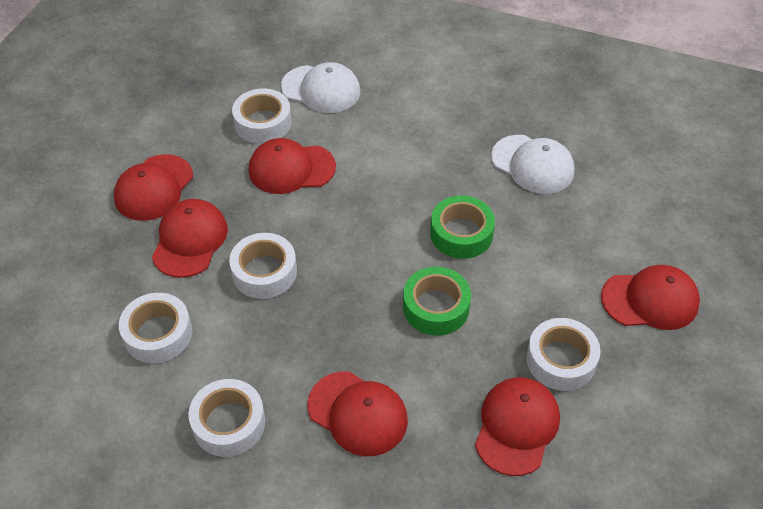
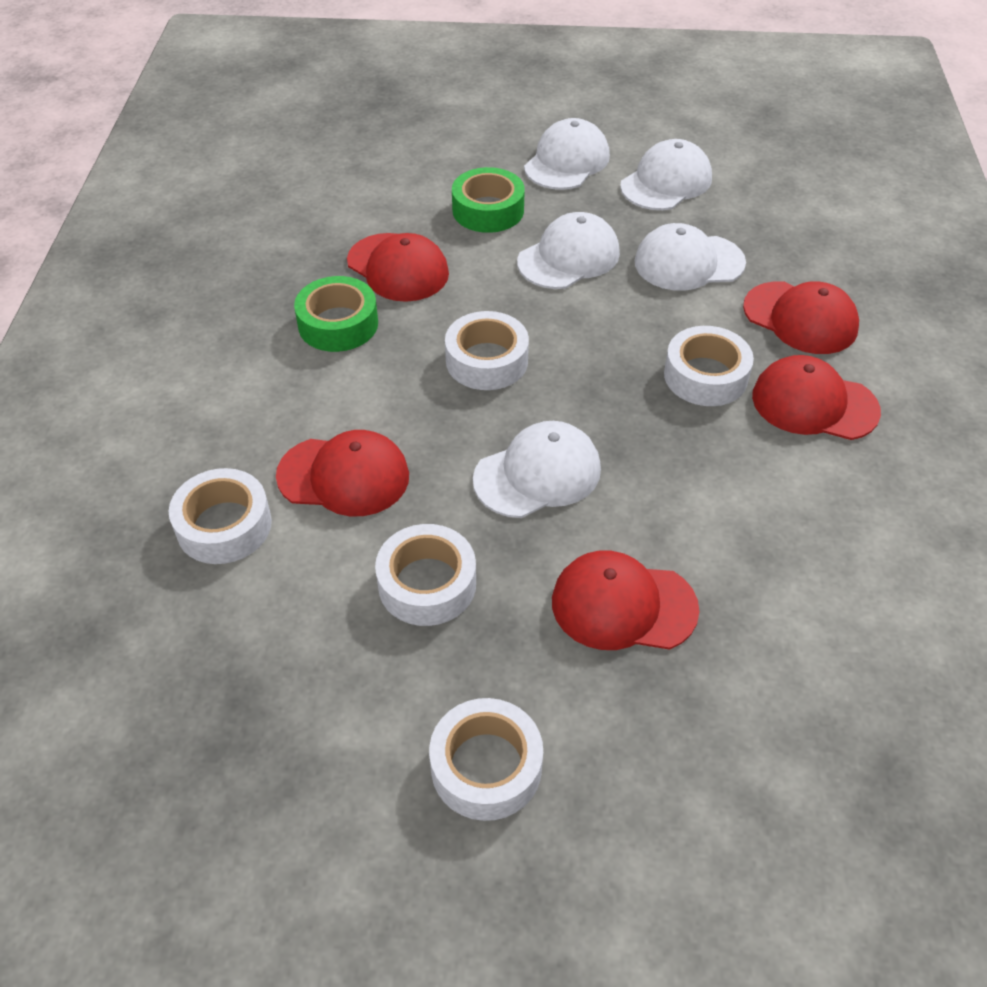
red cap: 6 -> 5
white cap: 2 -> 5

